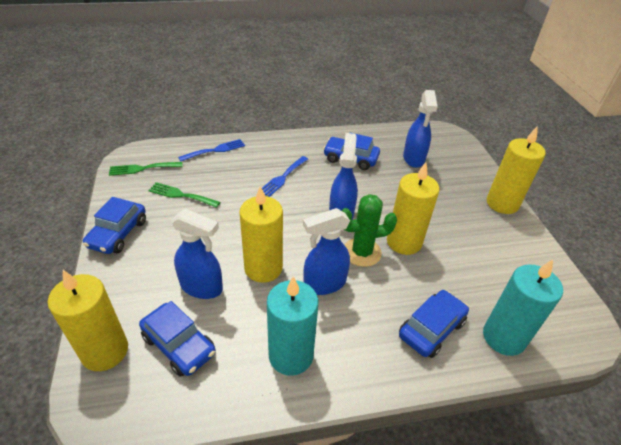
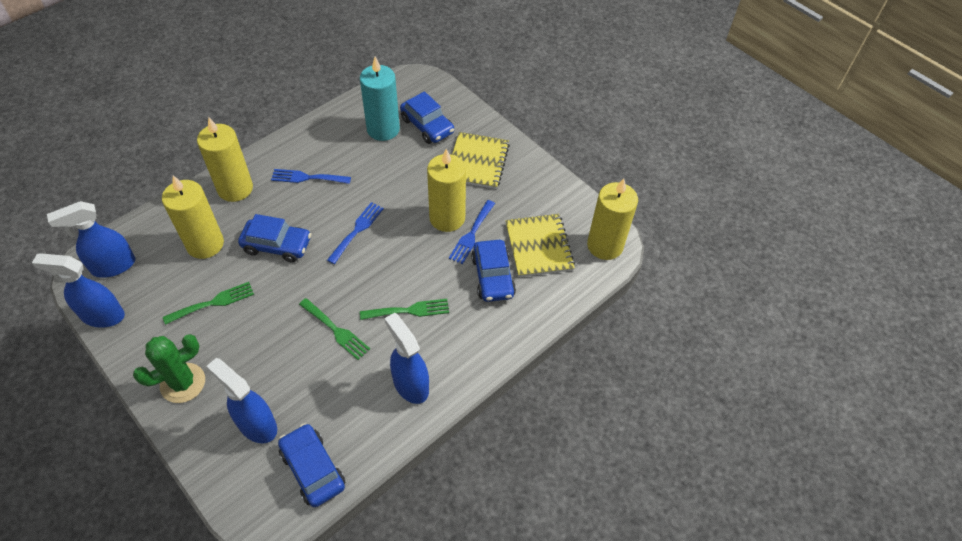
blue fork: 2 -> 3
green fork: 2 -> 3
turquoise candle: 2 -> 1
yellow notebook: 0 -> 2

